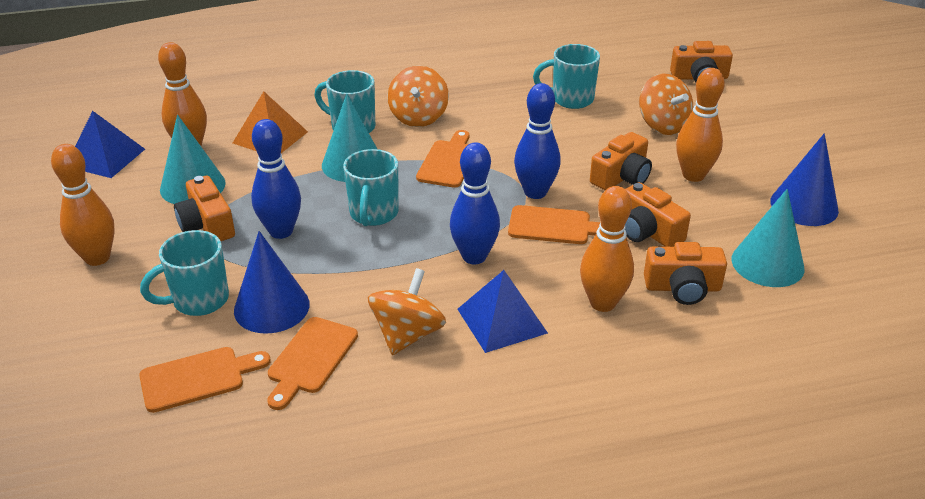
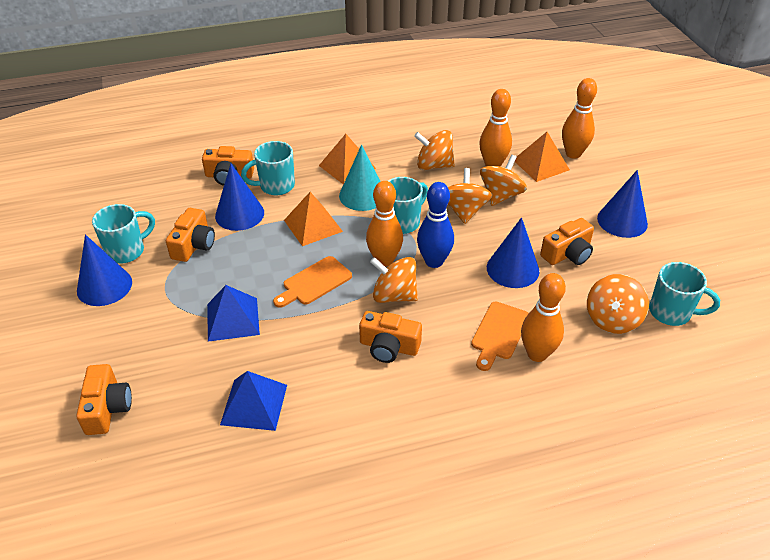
blue bowling pin: 3 -> 1
blue cone: 2 -> 4
orange cutting board: 4 -> 2
orange pyramid: 1 -> 3
orange spinning top: 3 -> 5
turquoise cone: 3 -> 1

